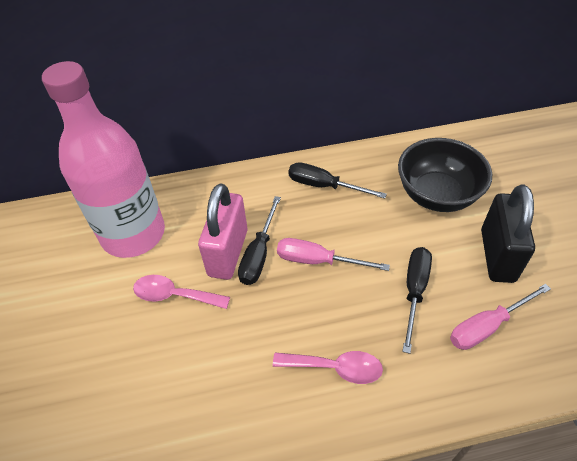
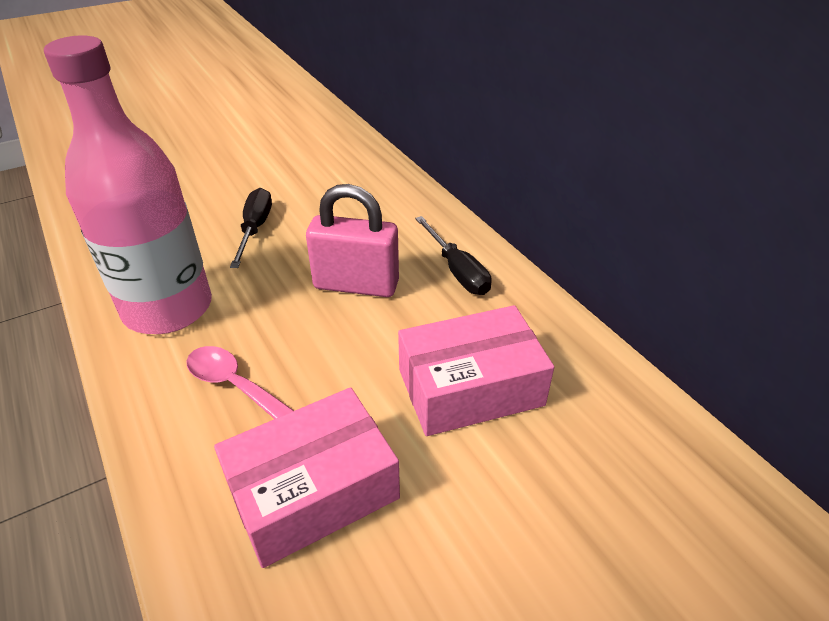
black bowl: 1 -> 0
black padlock: 1 -> 0
black screwdriver: 3 -> 2
pink box: 0 -> 2
pink screwdriver: 2 -> 0
pink spoon: 2 -> 1

